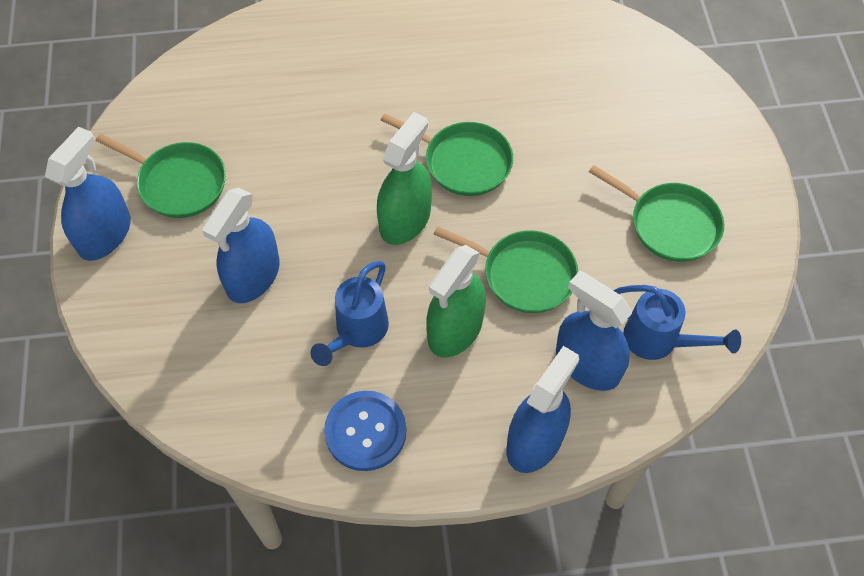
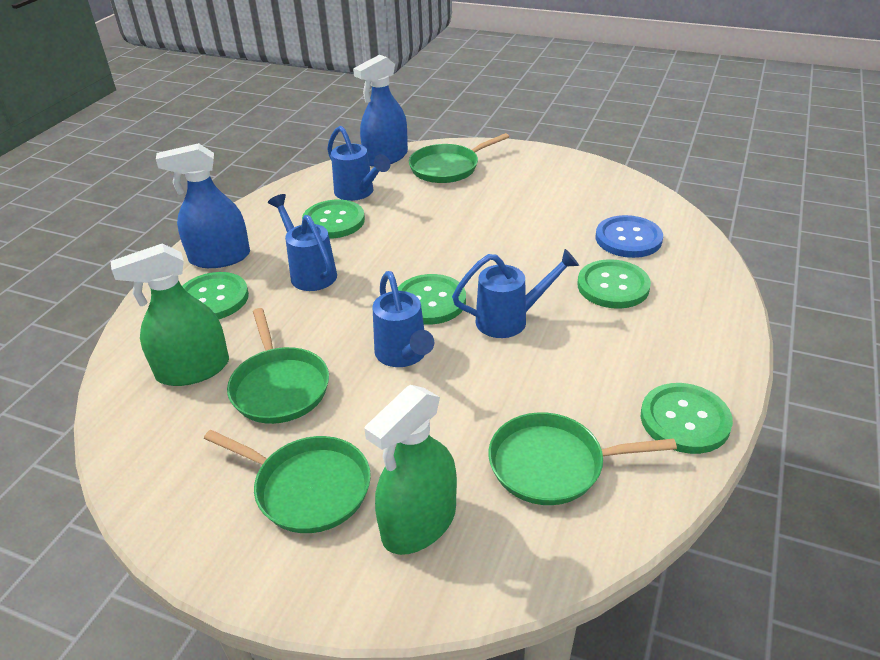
blue spray bottle: 4 -> 2
blue watering can: 2 -> 4
green button: 0 -> 5

